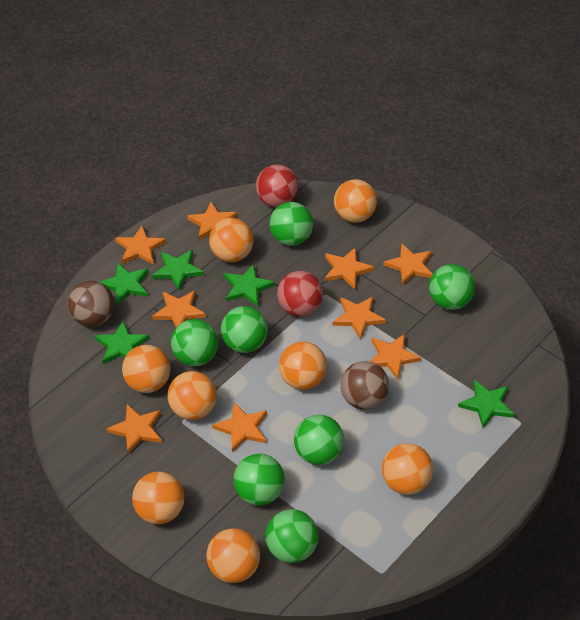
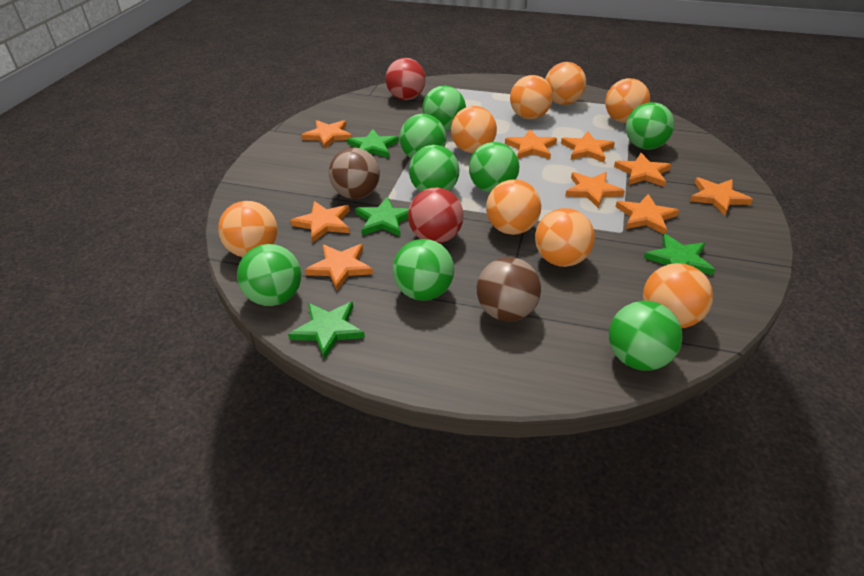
green ball: 7 -> 8
green star: 5 -> 4

